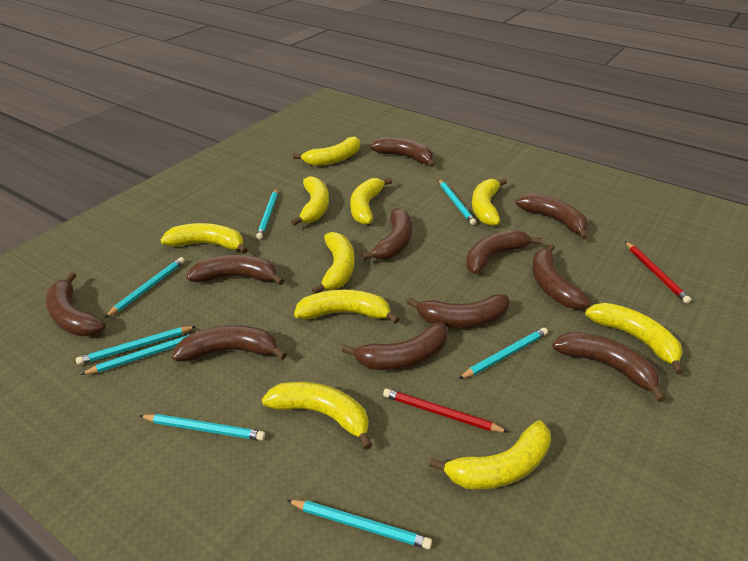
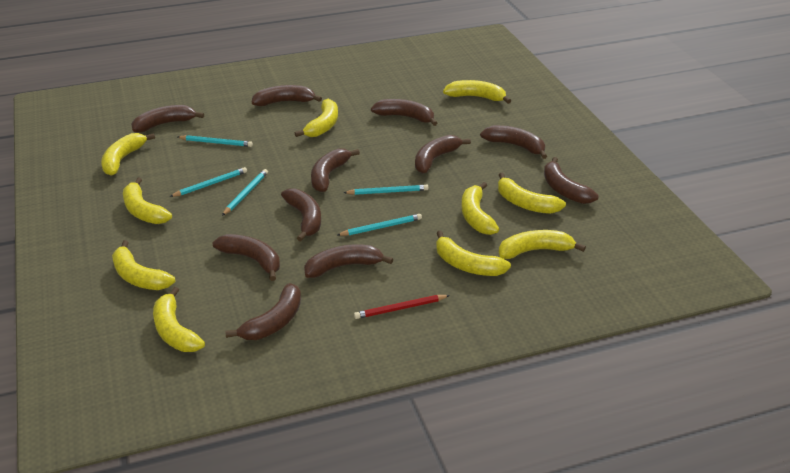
red pencil: 2 -> 1
turquoise pencil: 8 -> 5

